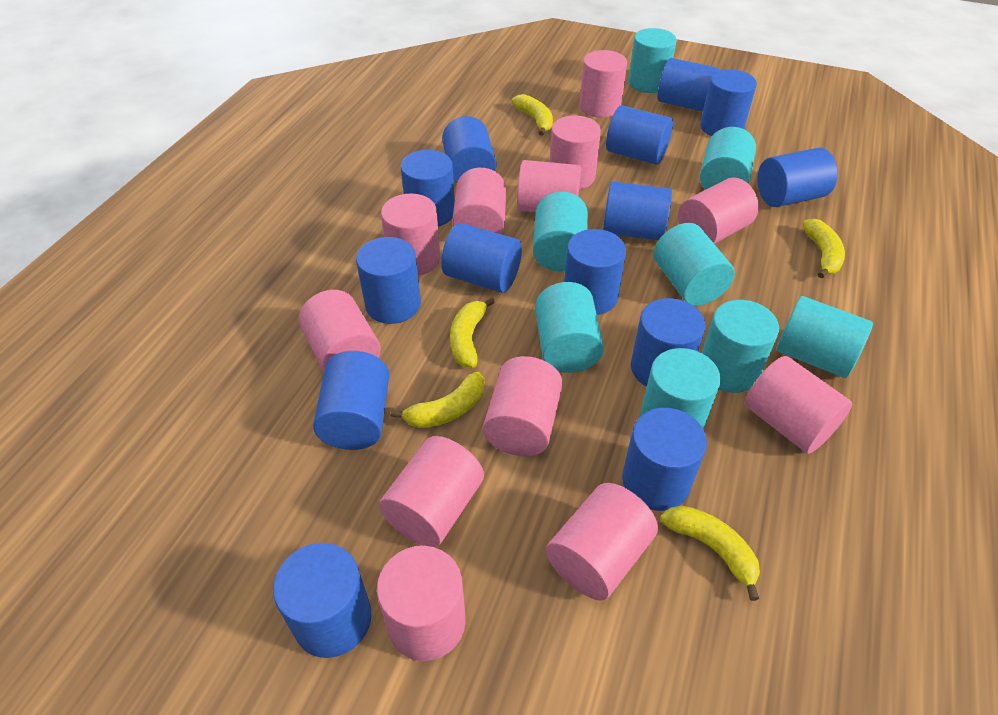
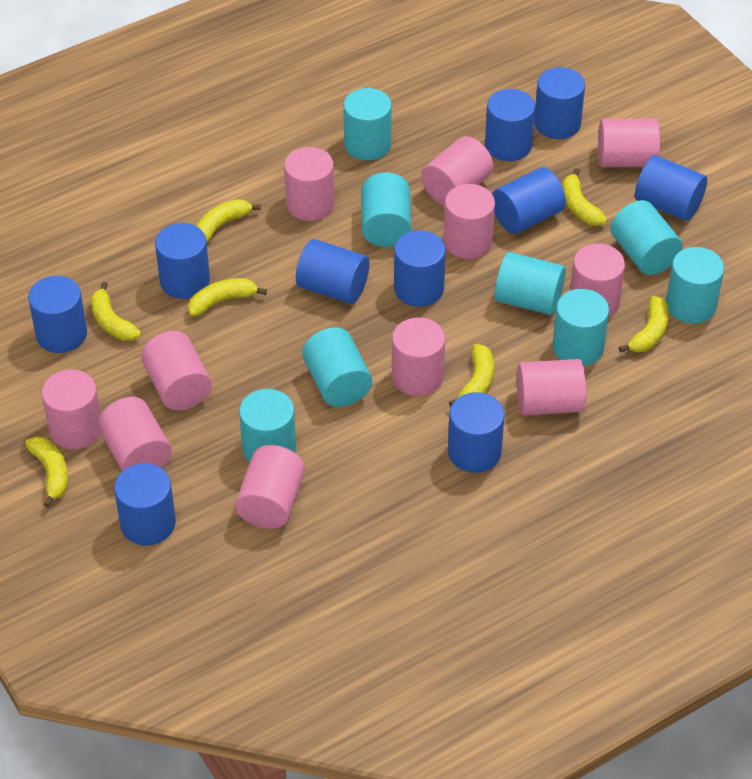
blue cylinder: 14 -> 10
pink cylinder: 12 -> 11
yellow banana: 5 -> 7

